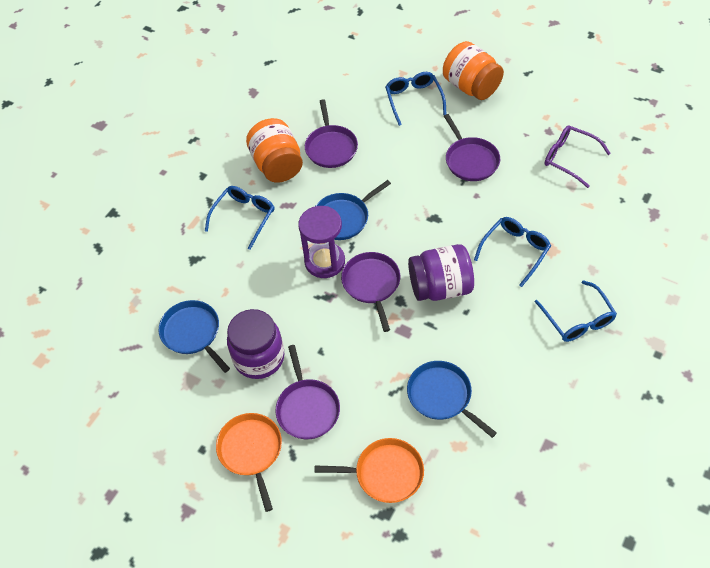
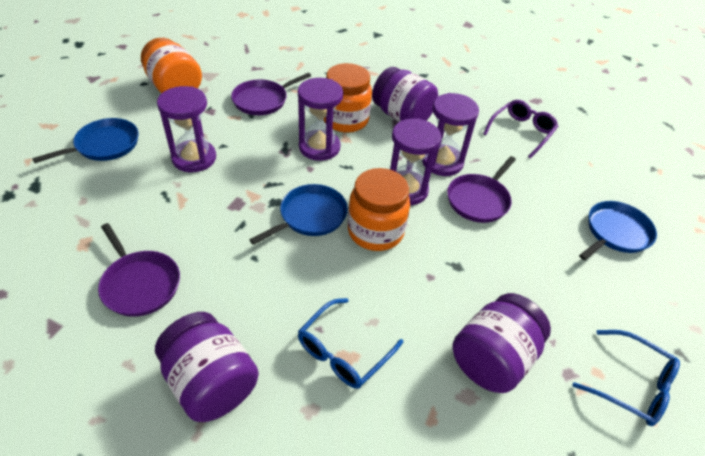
blue glasses: 4 -> 2
orange jar: 2 -> 3
orange pan: 2 -> 0
purple hourglass: 1 -> 4
purple jar: 2 -> 3
purple pan: 4 -> 3

